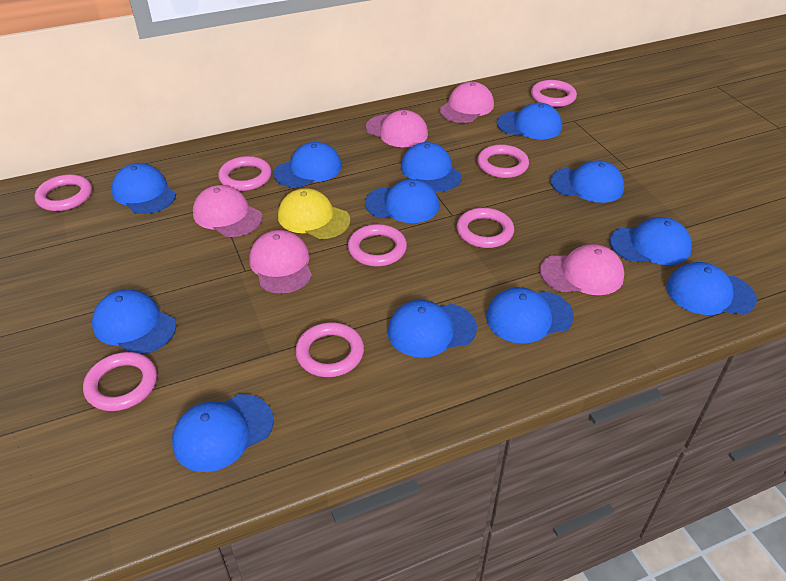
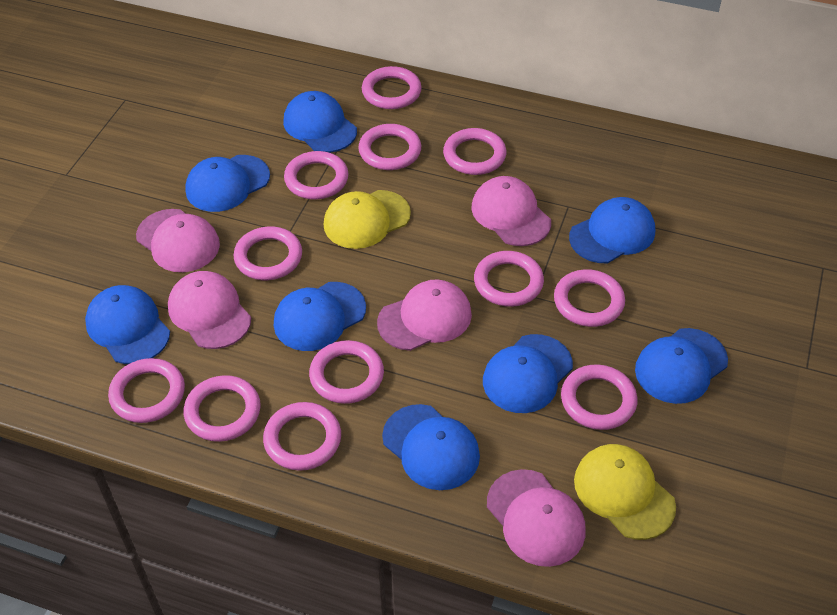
blue cap: 12 -> 8
pink ring: 8 -> 12
yellow cap: 1 -> 2

